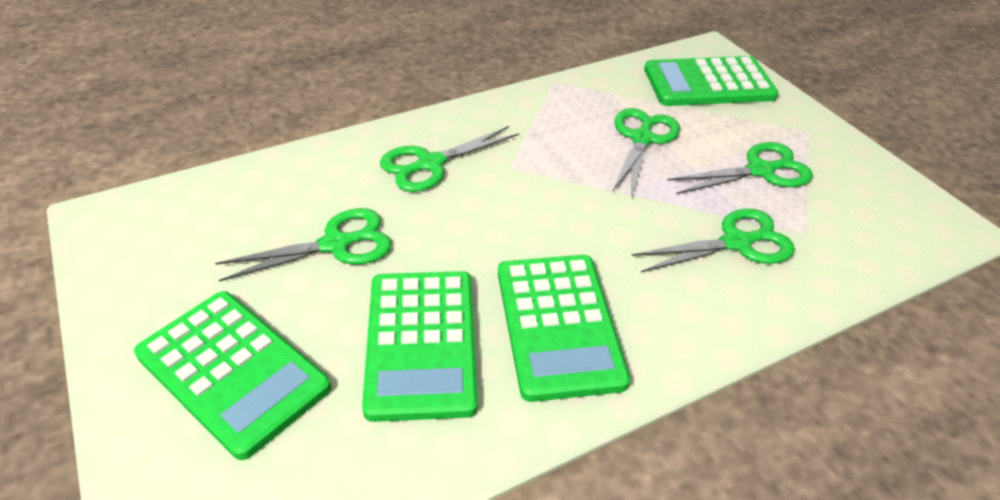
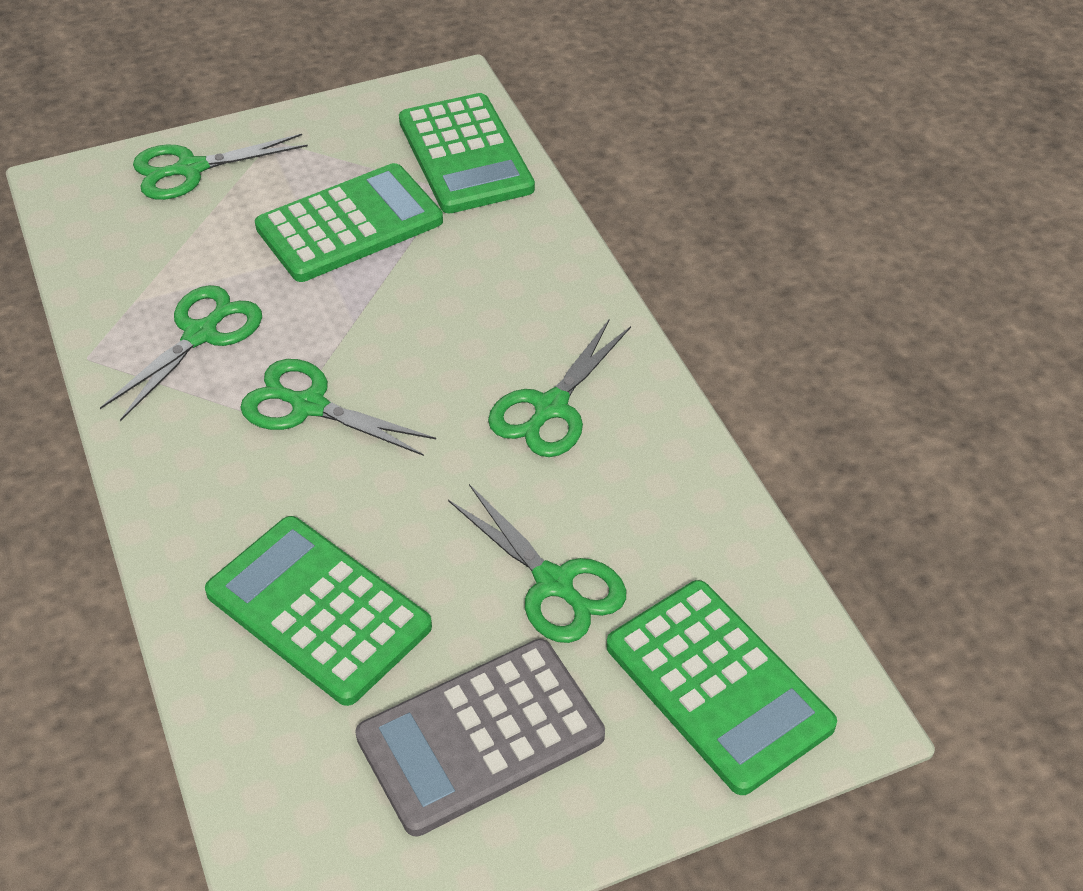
grey calculator: 0 -> 1

